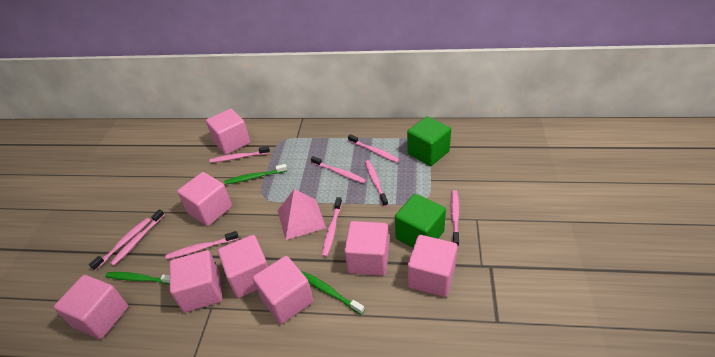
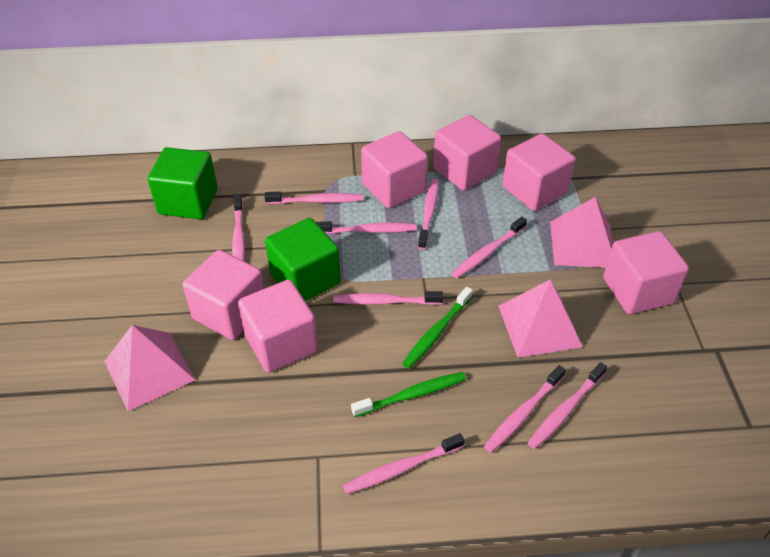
green toothbrush: 3 -> 2
pink cube: 8 -> 6
pink pyramid: 1 -> 3

